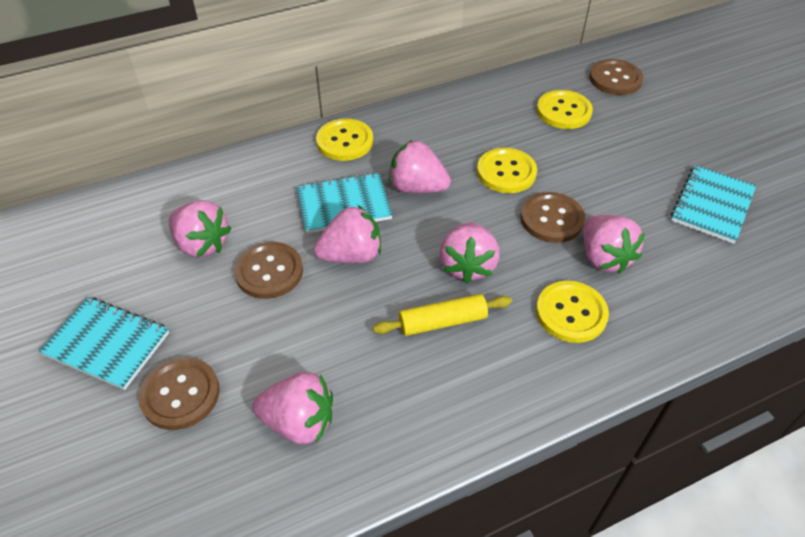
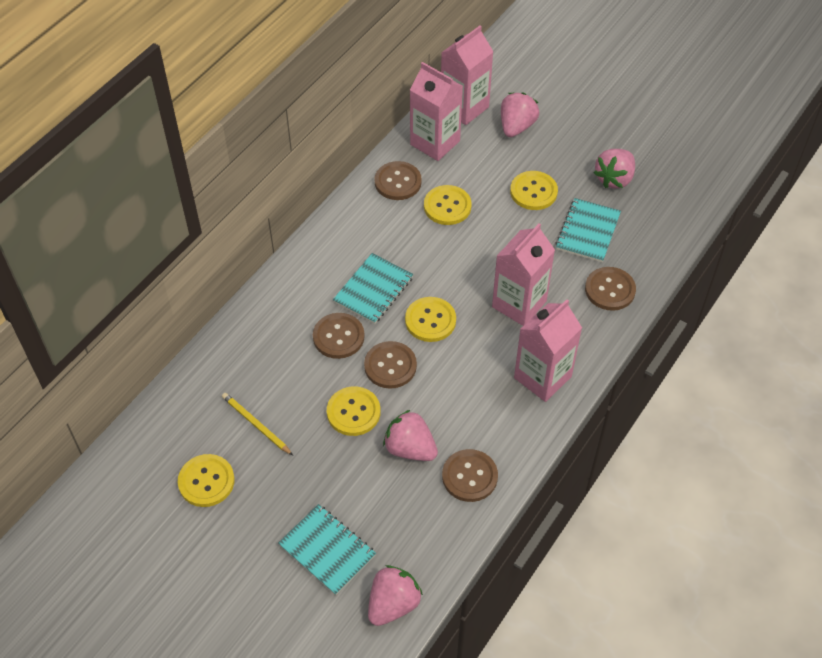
brown button: 4 -> 5
pink carton: 0 -> 4
pink strawberry: 6 -> 4
yellow button: 4 -> 5
yellow pencil: 0 -> 1
yellow rolling pin: 1 -> 0

